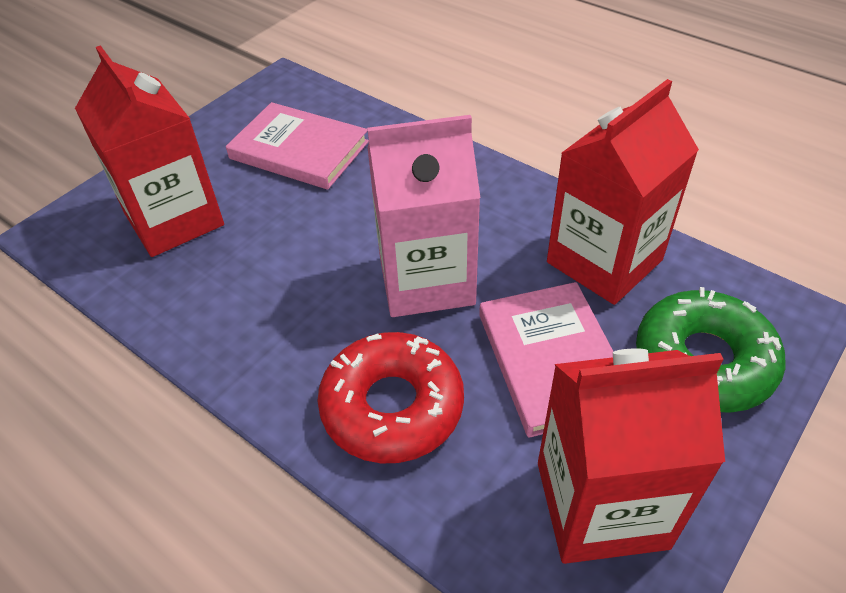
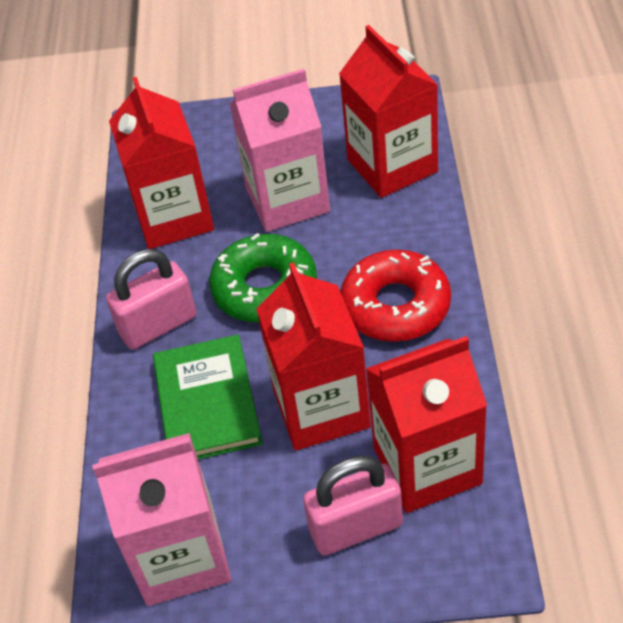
green book: 0 -> 1
pink book: 2 -> 0
pink carton: 1 -> 2
pink padlock: 0 -> 2
red carton: 3 -> 4

